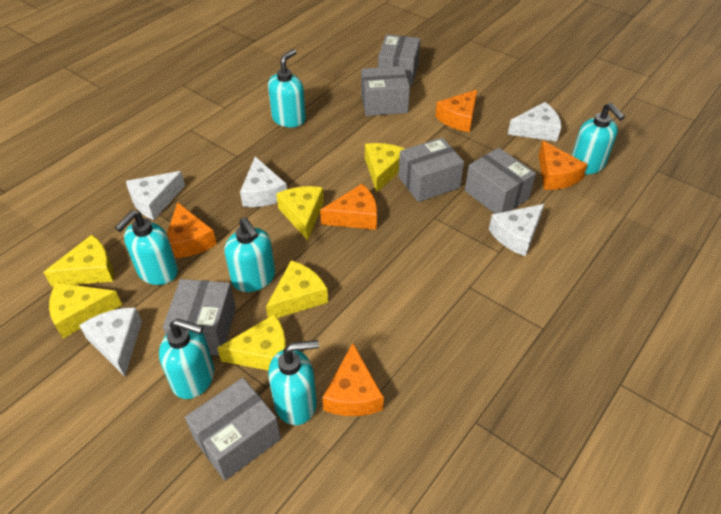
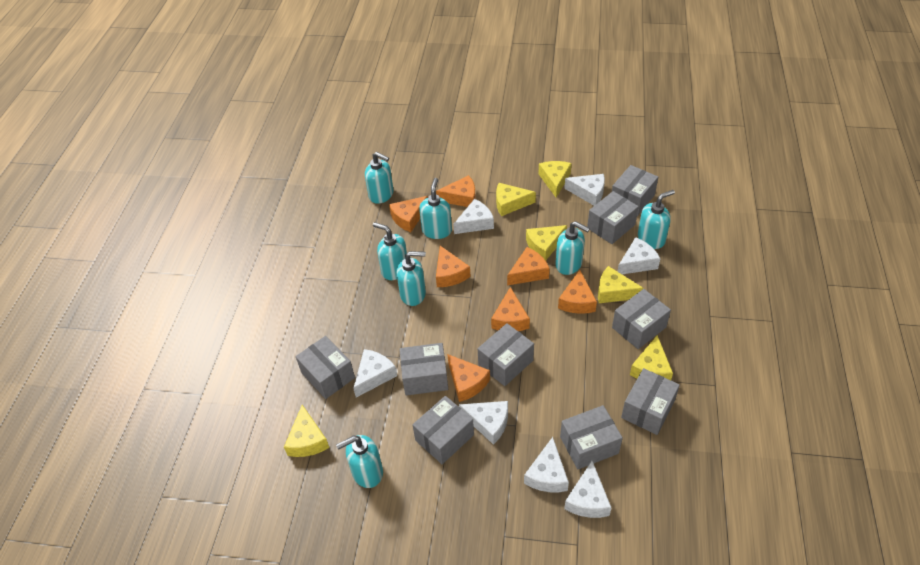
grey box: 6 -> 9
orange cheese: 5 -> 7
turquoise soap dispenser: 6 -> 7
white cheese: 5 -> 7

